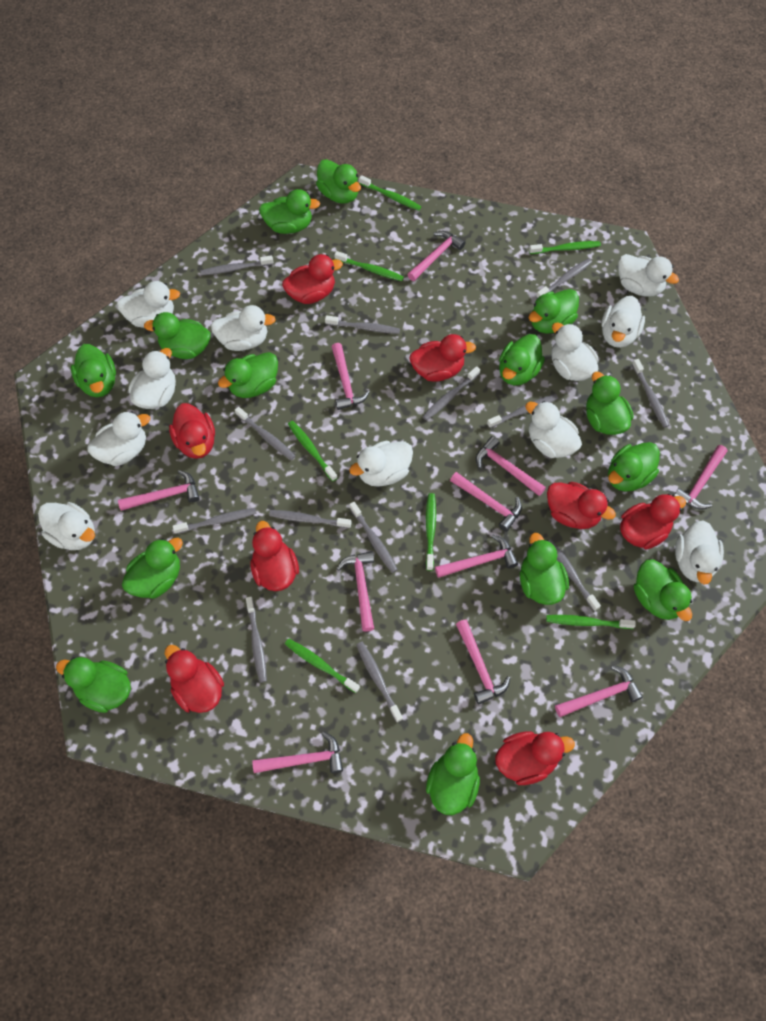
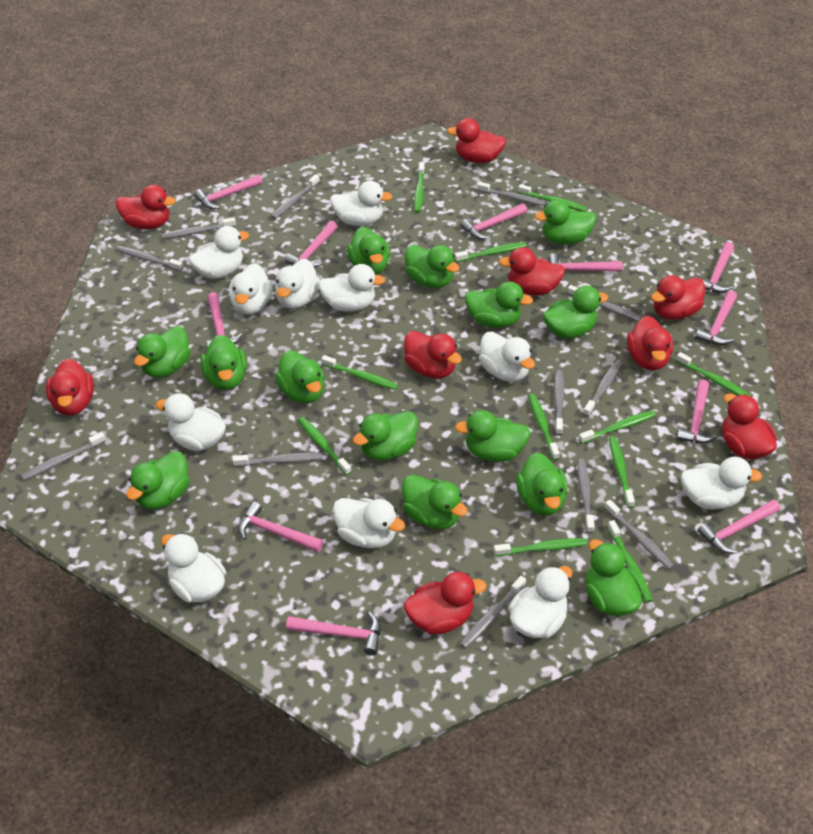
green toothbrush: 7 -> 11
grey toothbrush: 13 -> 12
red duck: 8 -> 9

